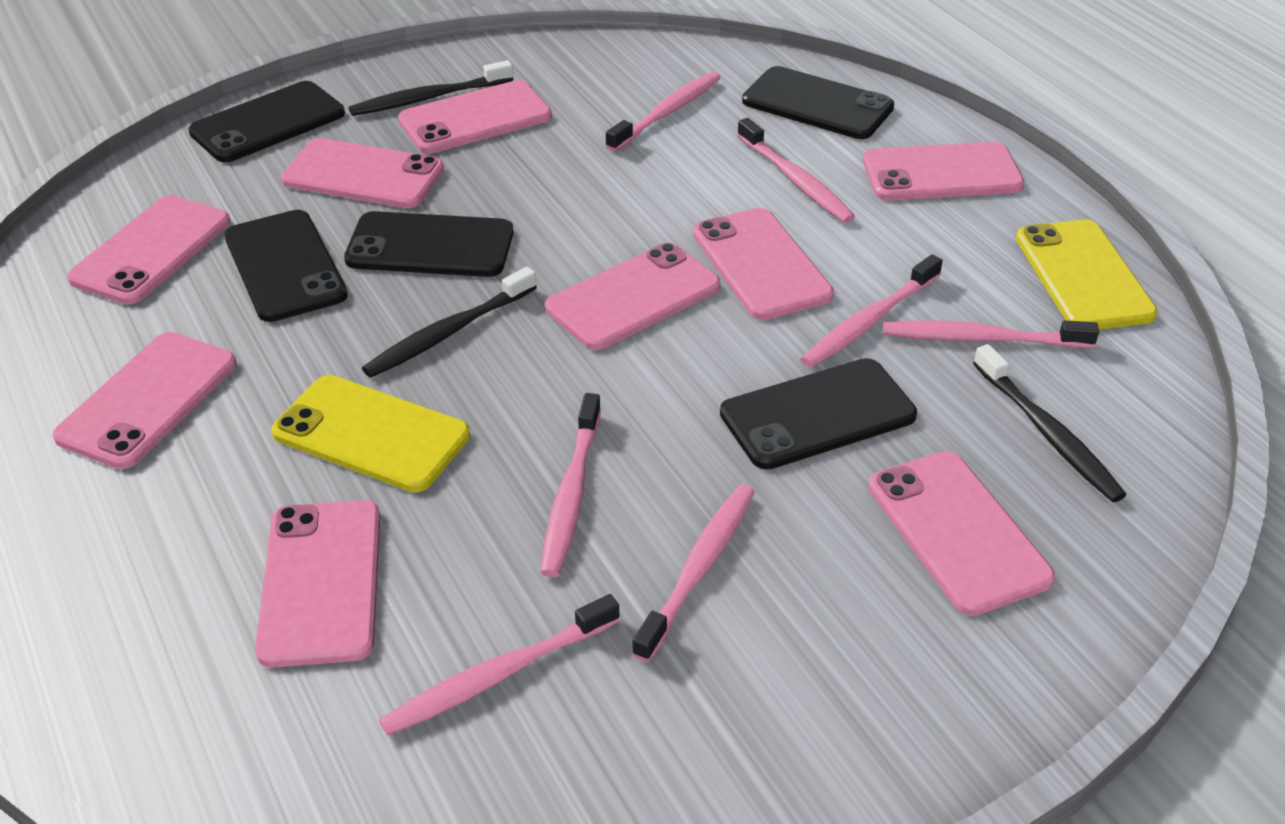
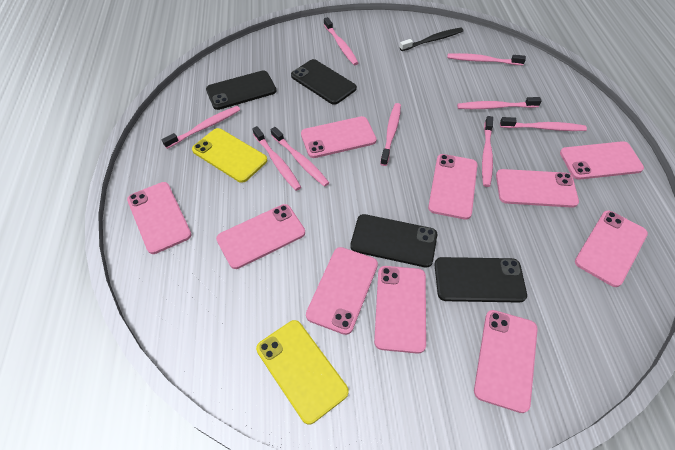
black phone: 5 -> 4
black toothbrush: 3 -> 1
pink phone: 9 -> 10
pink toothbrush: 7 -> 9

